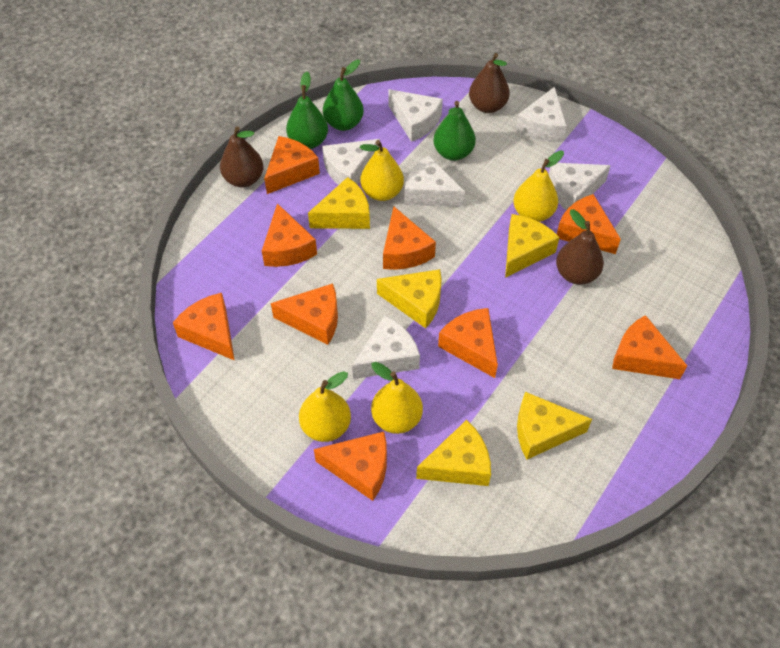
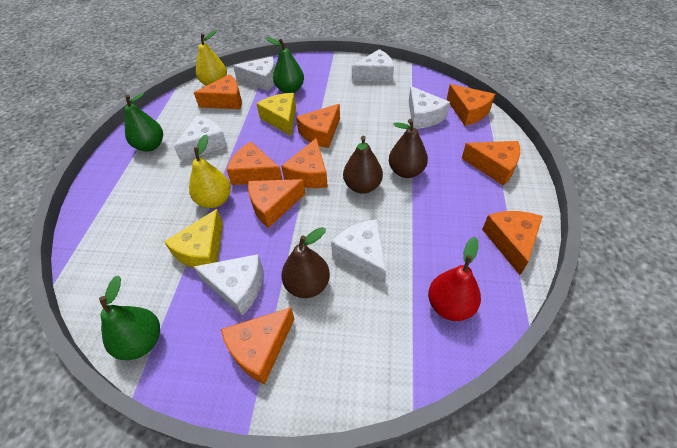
red pear: 0 -> 1
yellow cheese: 5 -> 2
yellow pear: 4 -> 2

